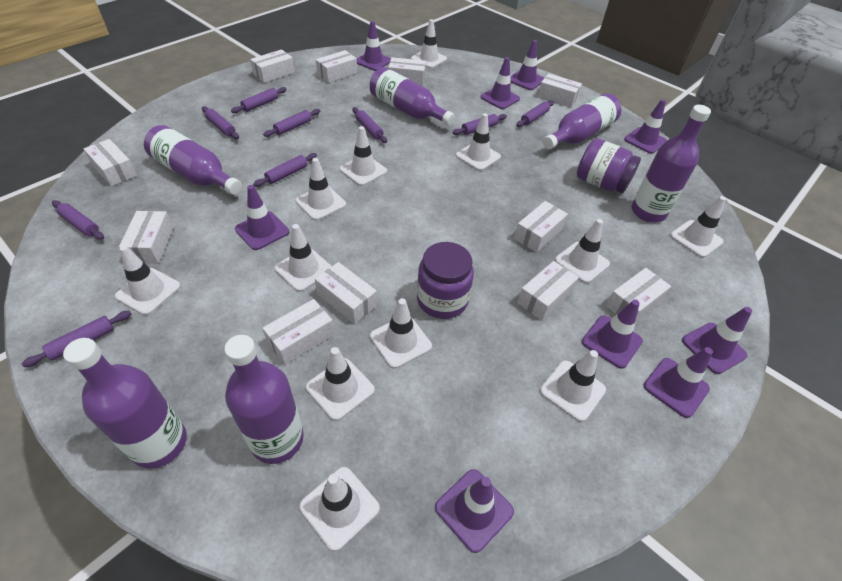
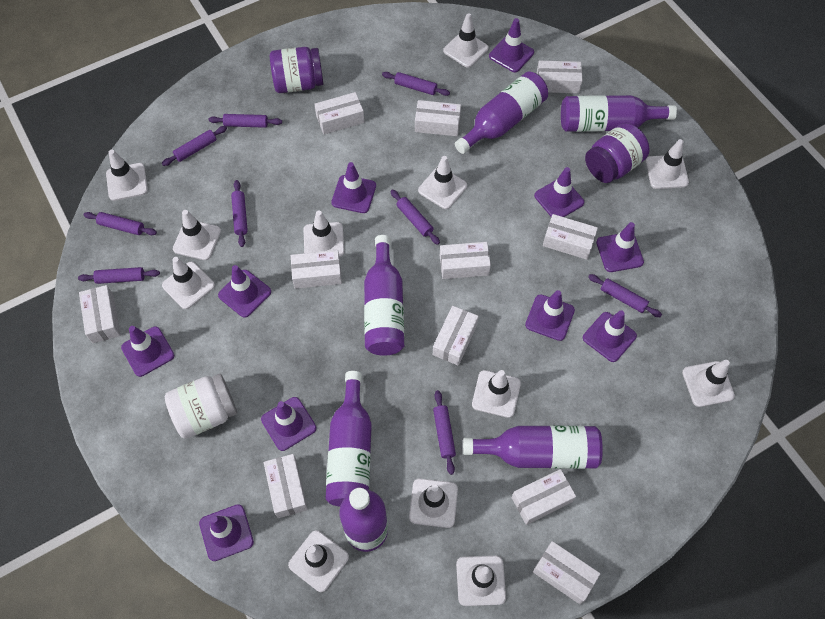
purple traffic cone: 9 -> 10
white jar: 0 -> 1

